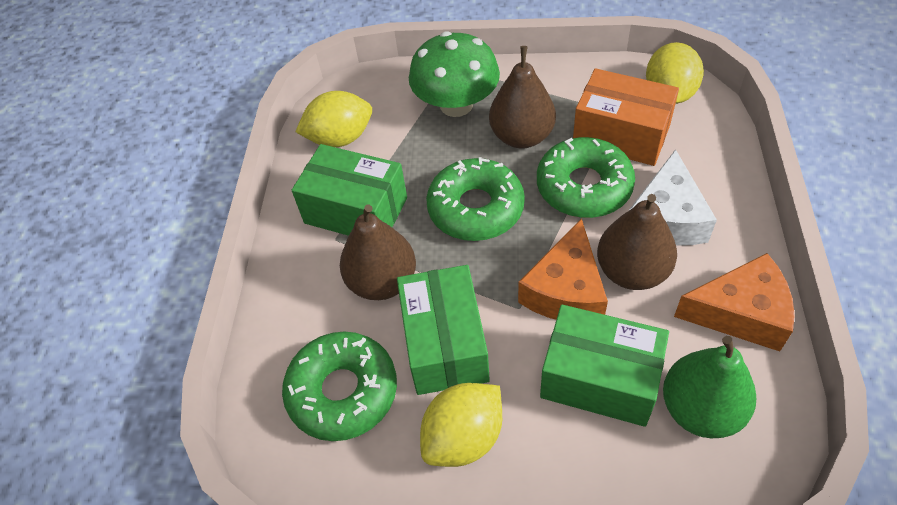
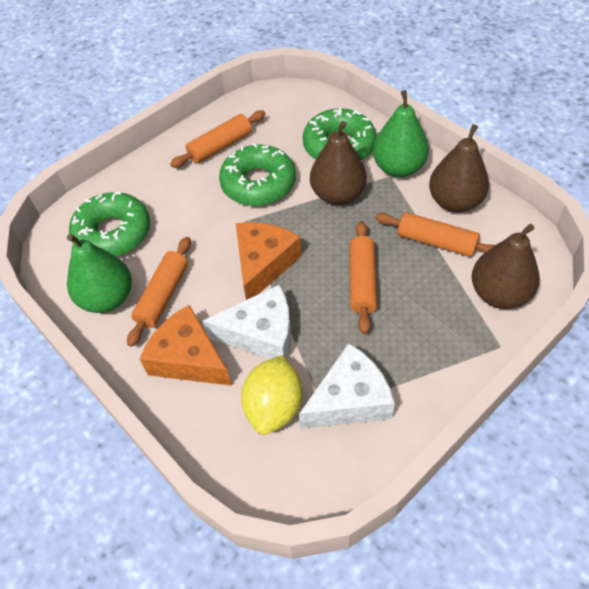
green box: 3 -> 0
green mushroom: 1 -> 0
green pear: 1 -> 2
orange box: 1 -> 0
orange rolling pin: 0 -> 4
white cheese: 1 -> 2
yellow lemon: 3 -> 1

